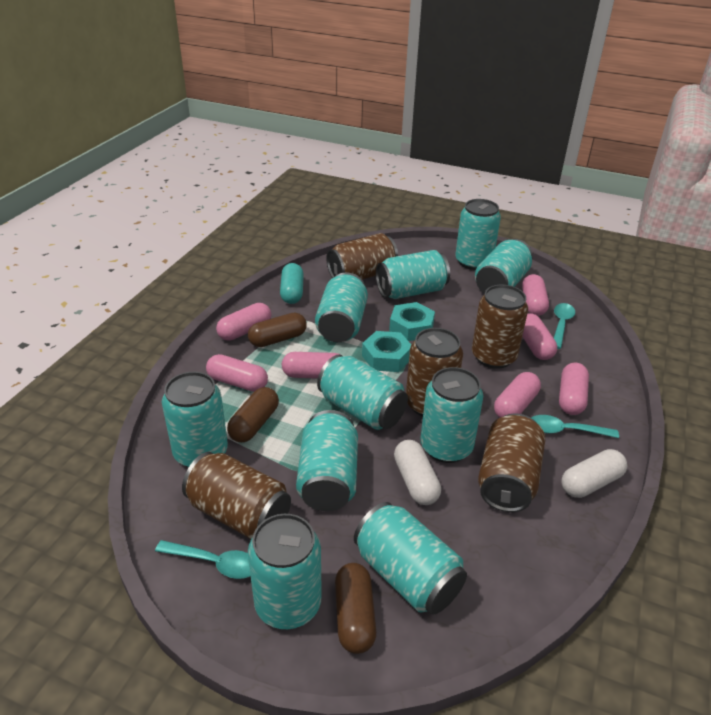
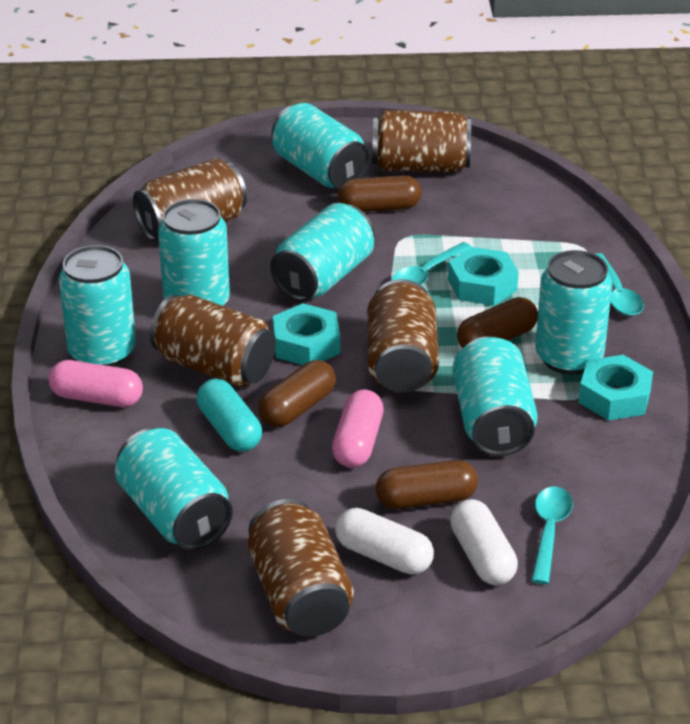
brown capsule: 3 -> 4
pink capsule: 7 -> 2
turquoise can: 10 -> 7
turquoise nut: 2 -> 3

